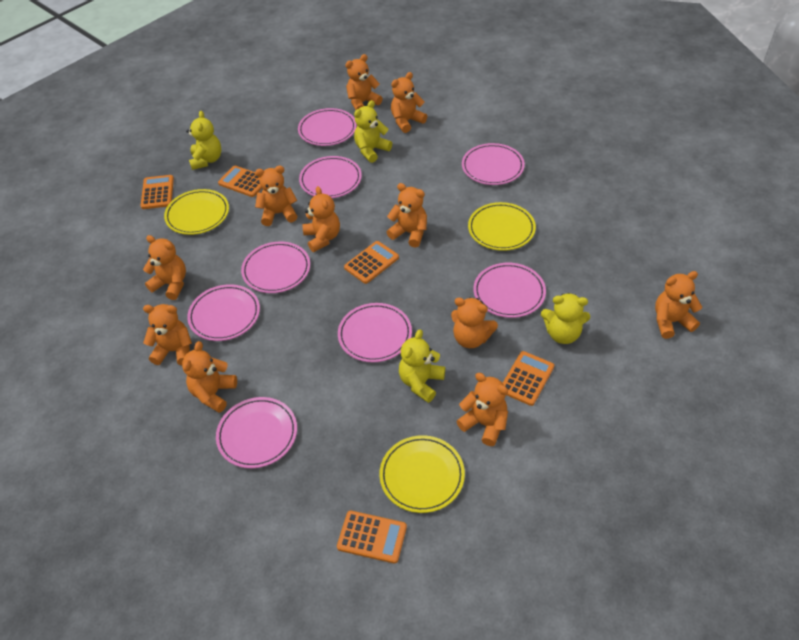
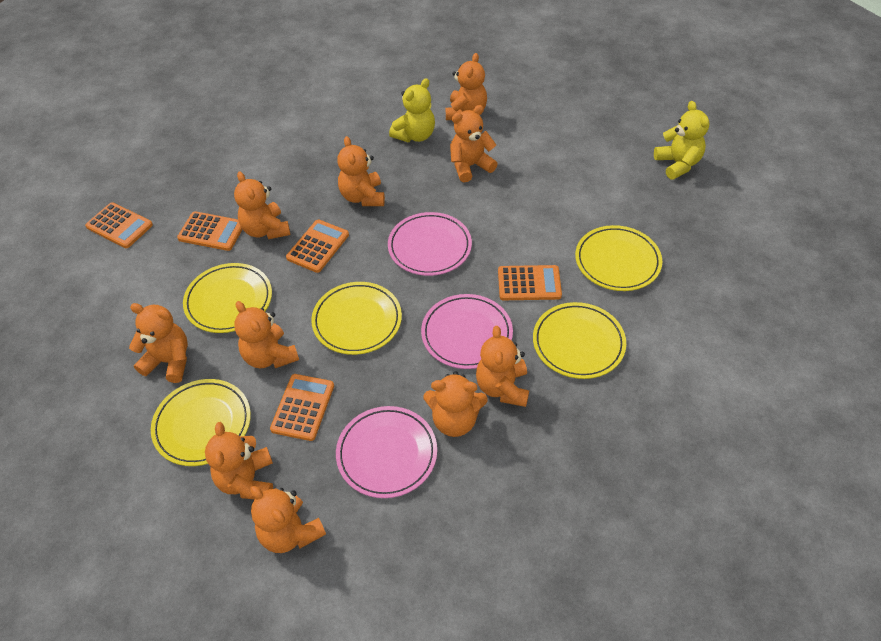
orange teddy bear: 11 -> 10
pink plate: 8 -> 3
yellow plate: 3 -> 5
yellow teddy bear: 4 -> 2

